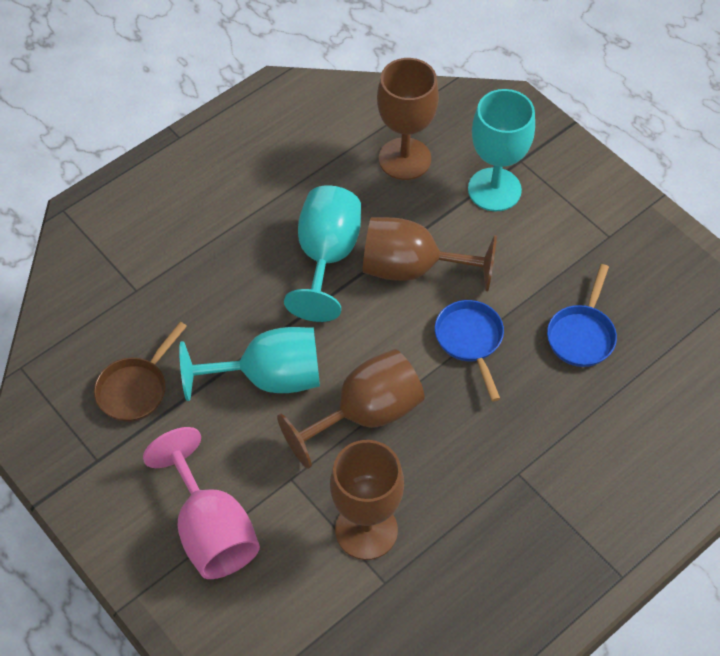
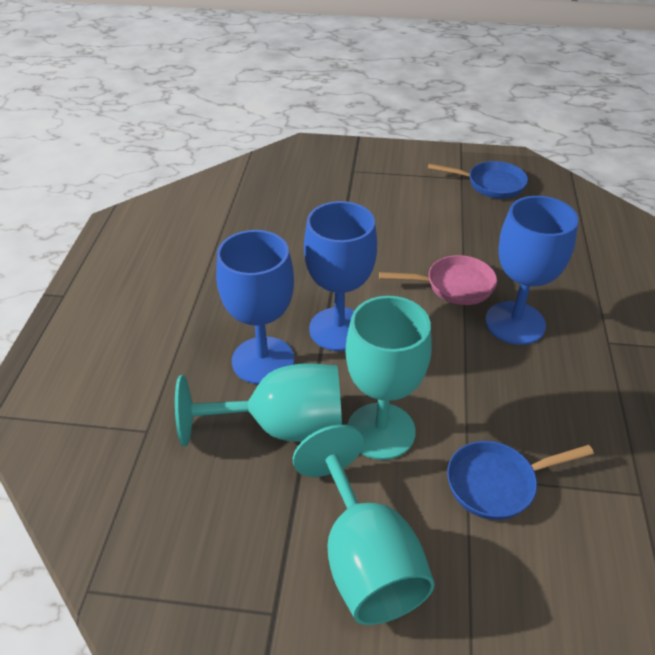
blue goblet: 0 -> 3
brown goblet: 4 -> 0
brown pan: 1 -> 0
pink goblet: 1 -> 0
pink pan: 0 -> 1

